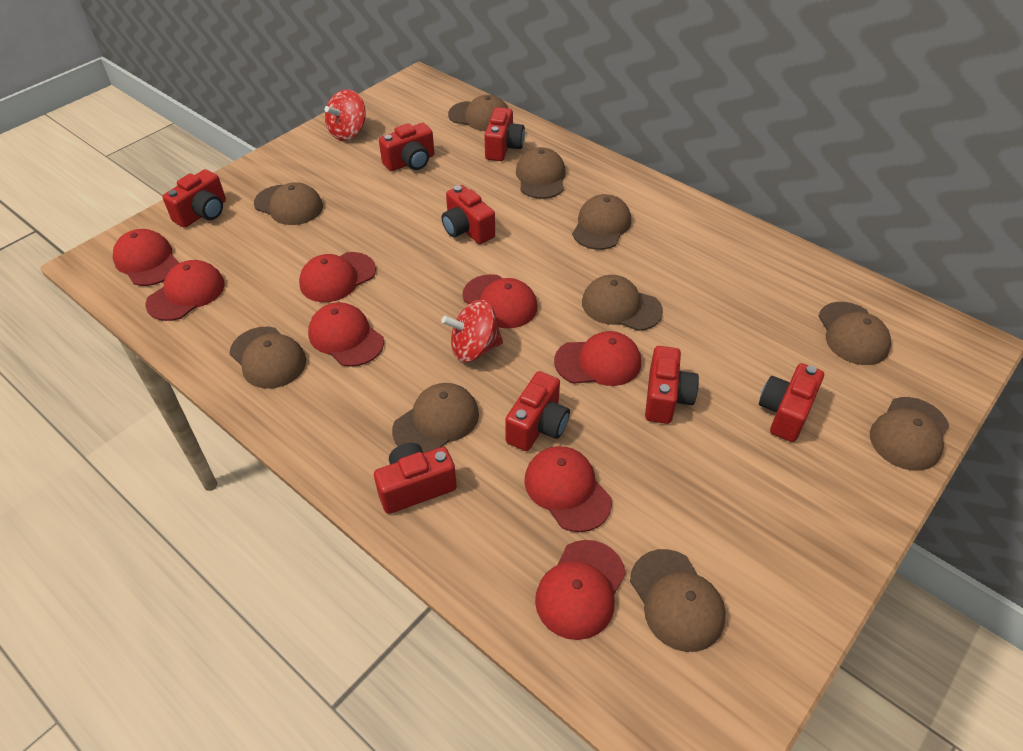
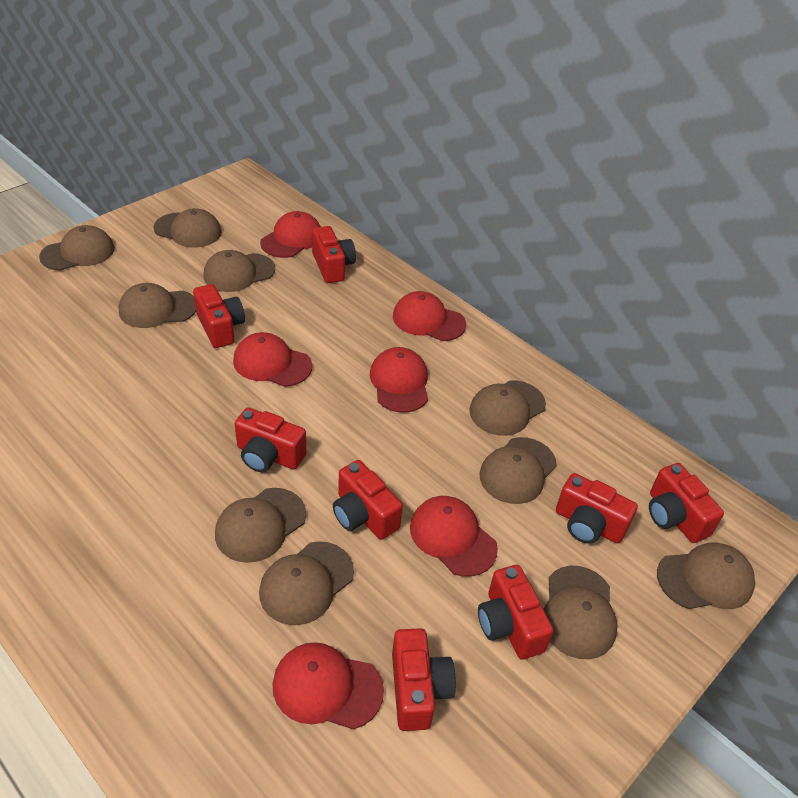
red cap: 8 -> 6
red spinning top: 2 -> 0

